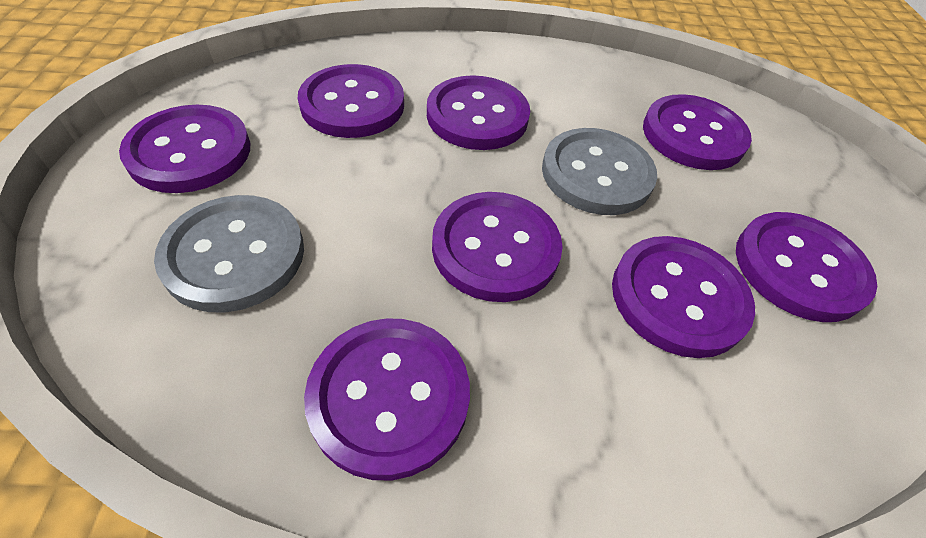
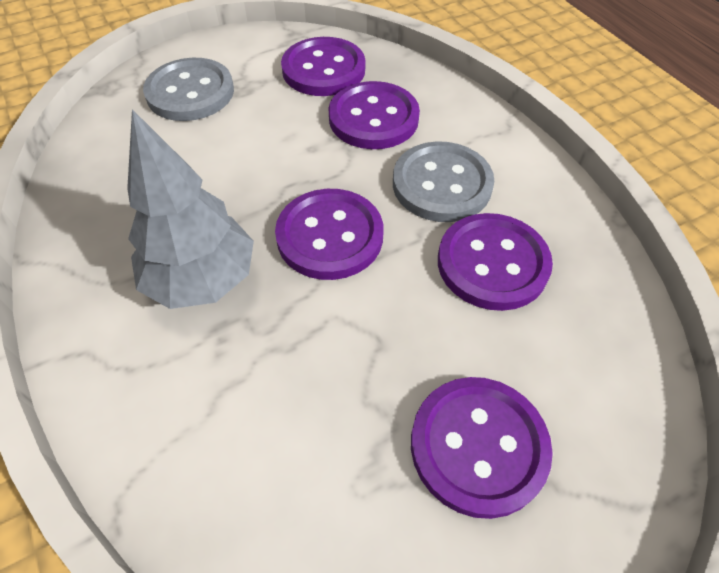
grey tree: 0 -> 1
purple button: 8 -> 5

